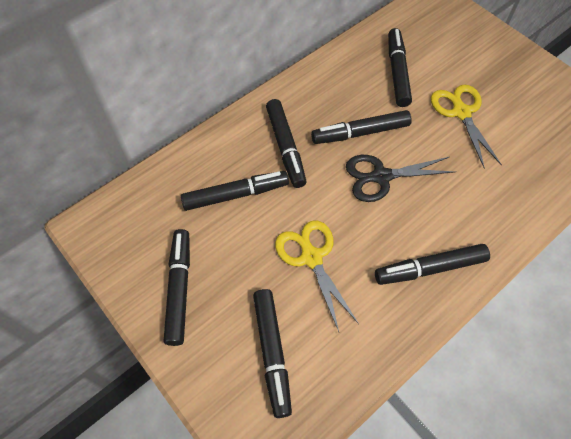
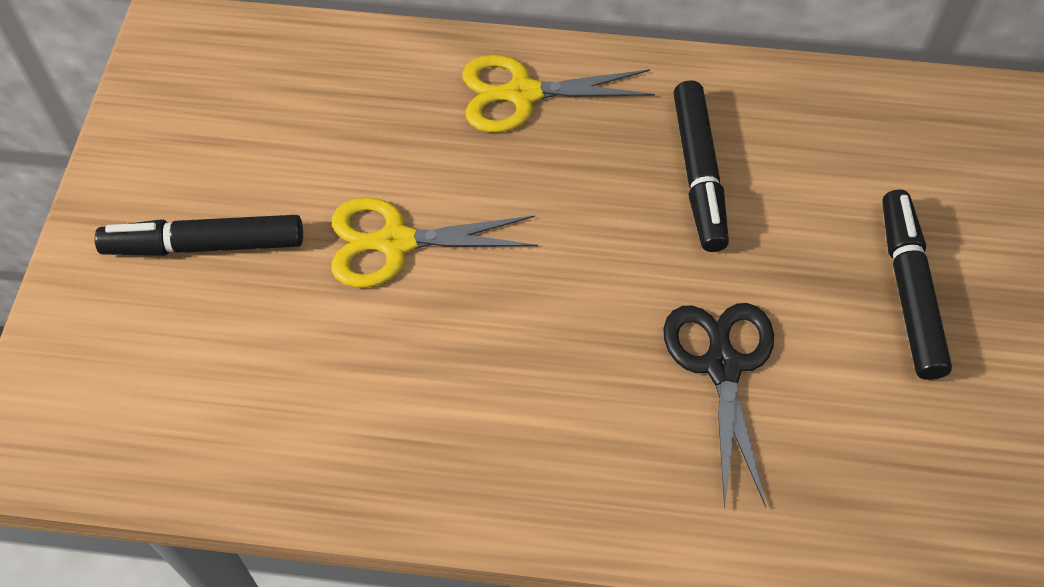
black marker: 7 -> 3

